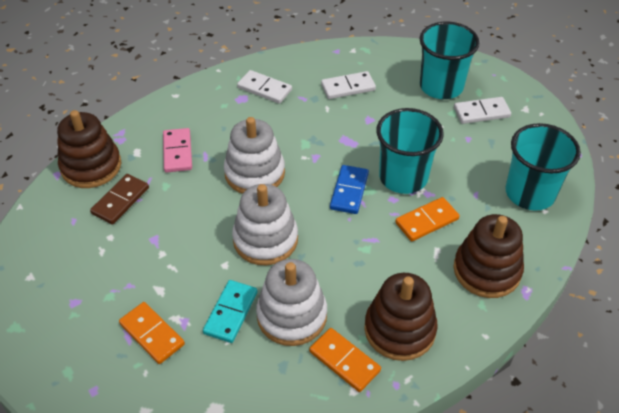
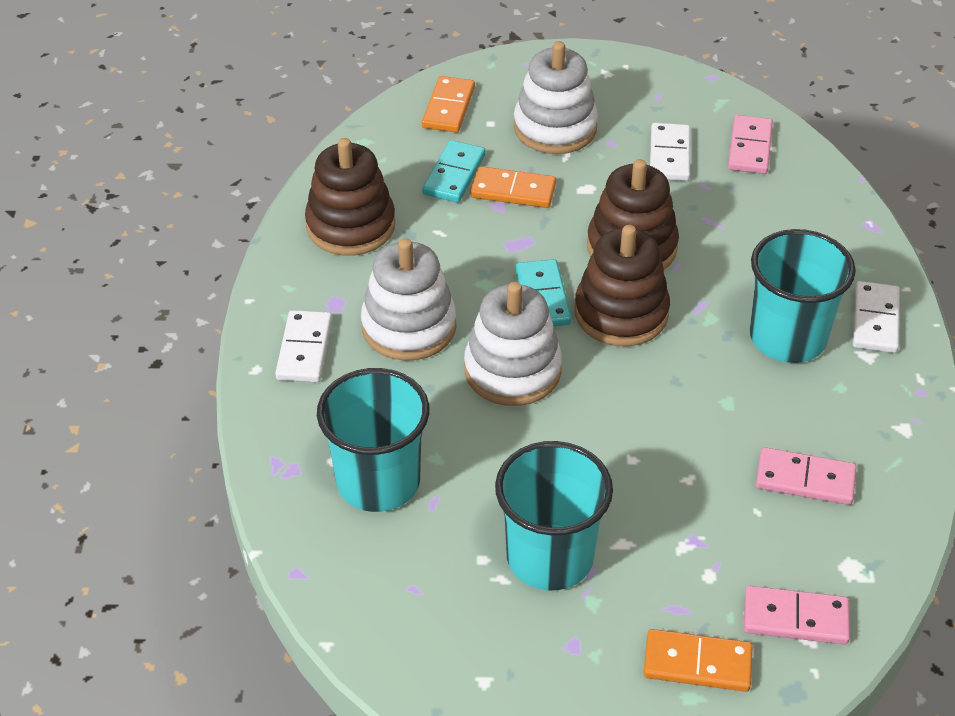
blue domino: 1 -> 0
brown domino: 1 -> 0
pink domino: 1 -> 3
turquoise domino: 1 -> 2

